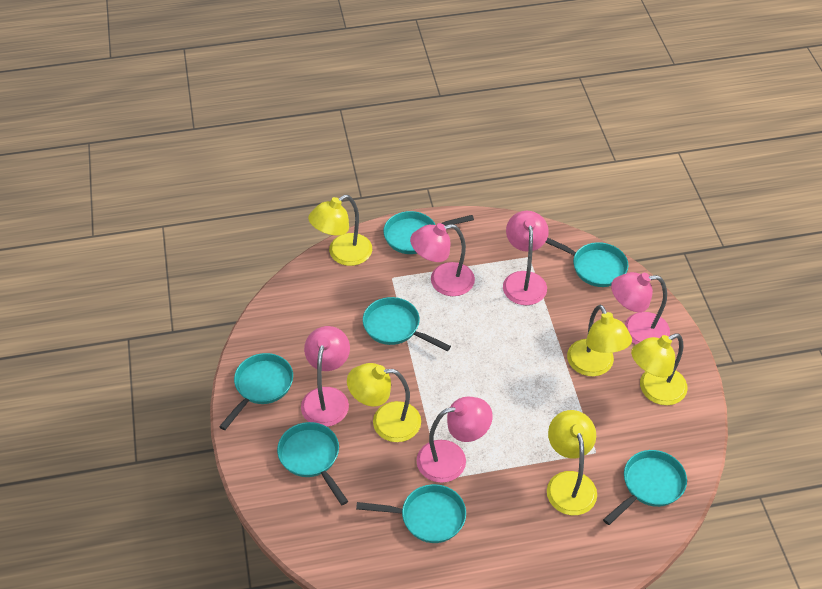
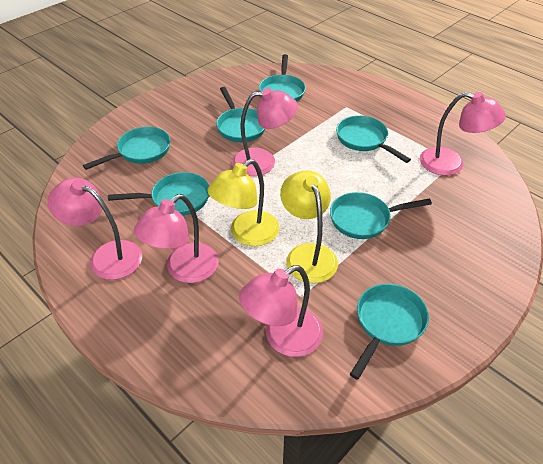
yellow lamp: 5 -> 2

